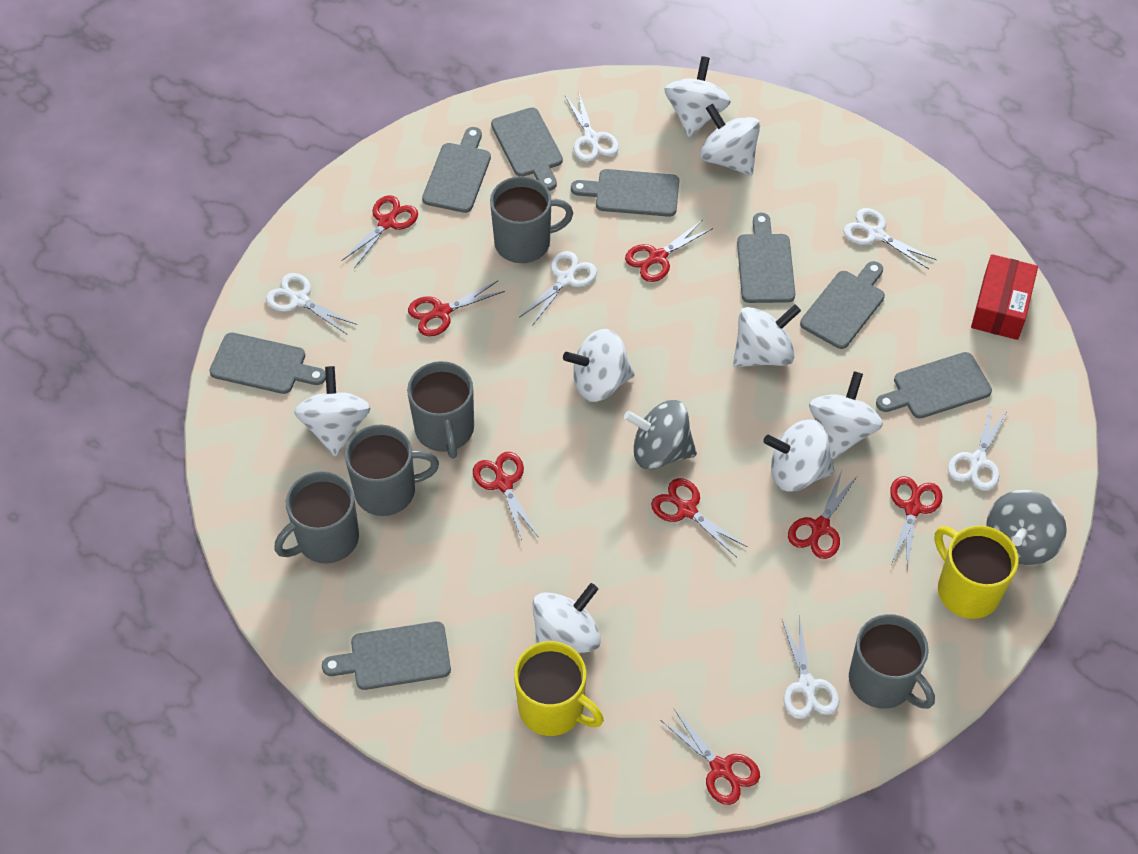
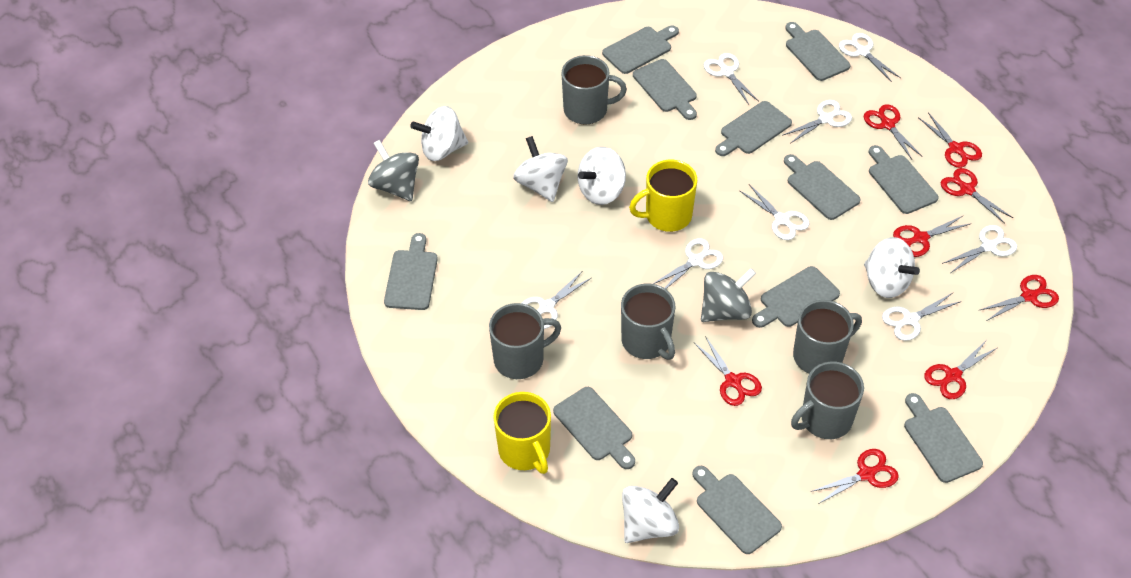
grey cutting board: 8 -> 11
red box: 1 -> 0
white scissors: 6 -> 8
white spinning top: 8 -> 5

